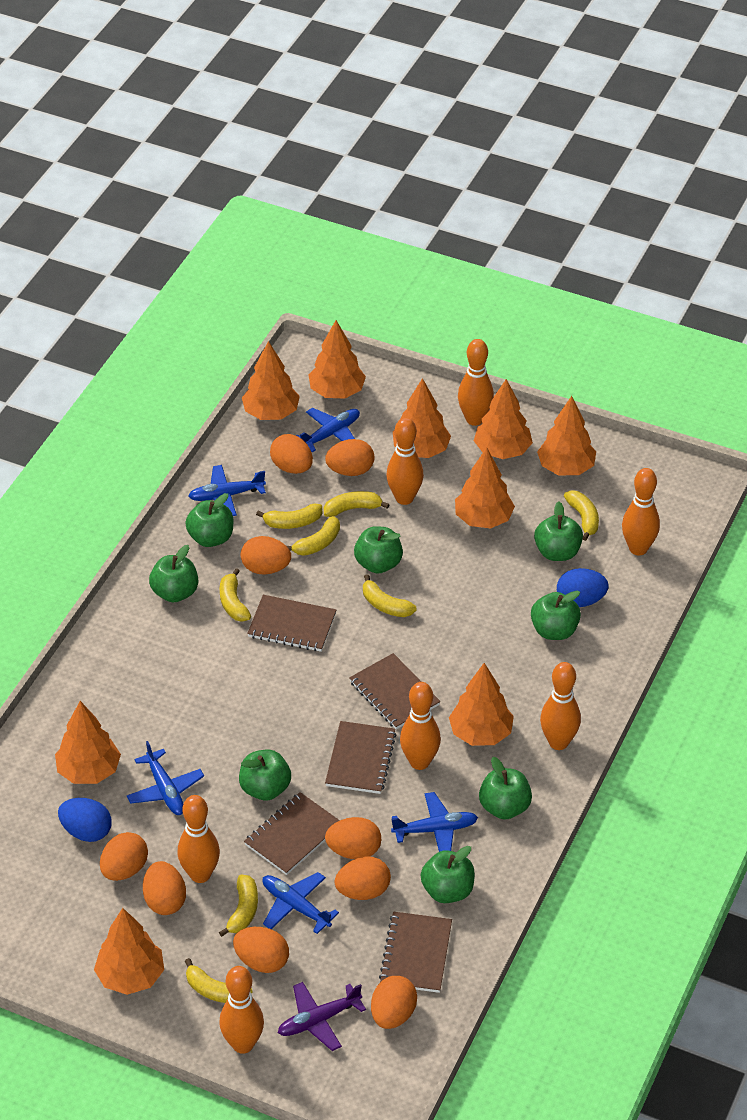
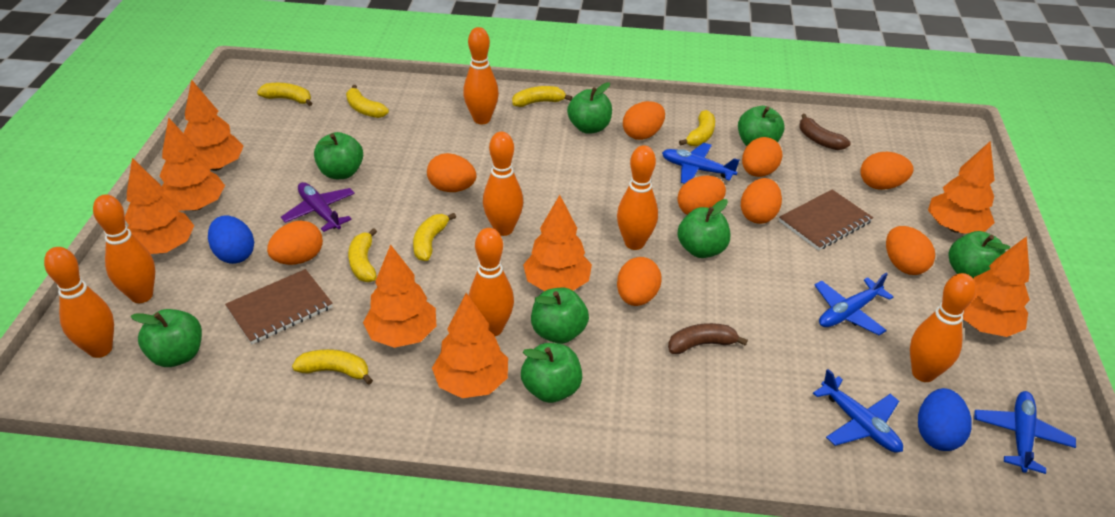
blue plane: 5 -> 4
brown banana: 0 -> 2
brown notebook: 5 -> 2
orange tree: 9 -> 8
yellow banana: 8 -> 7

